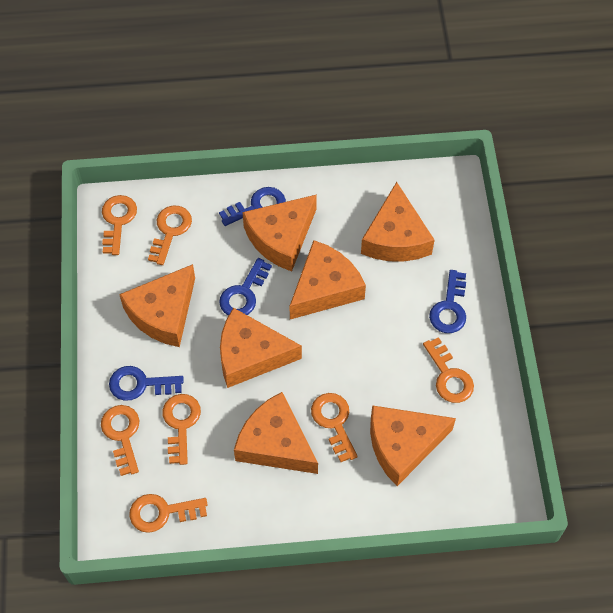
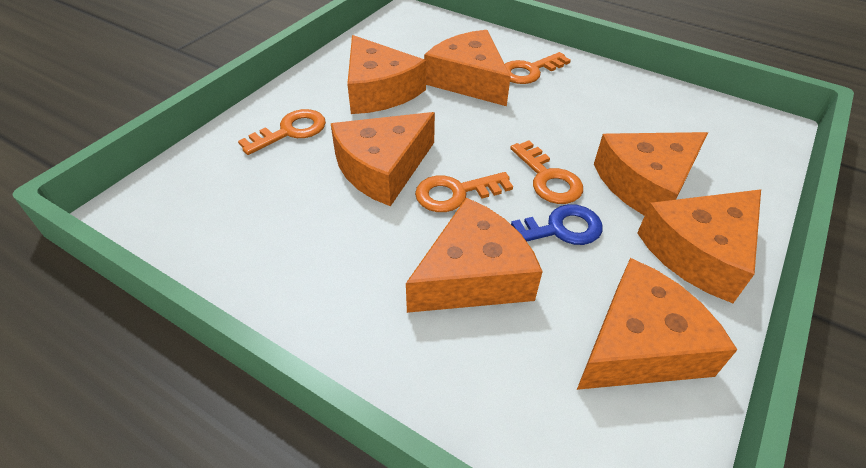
blue key: 4 -> 1
orange key: 7 -> 4

